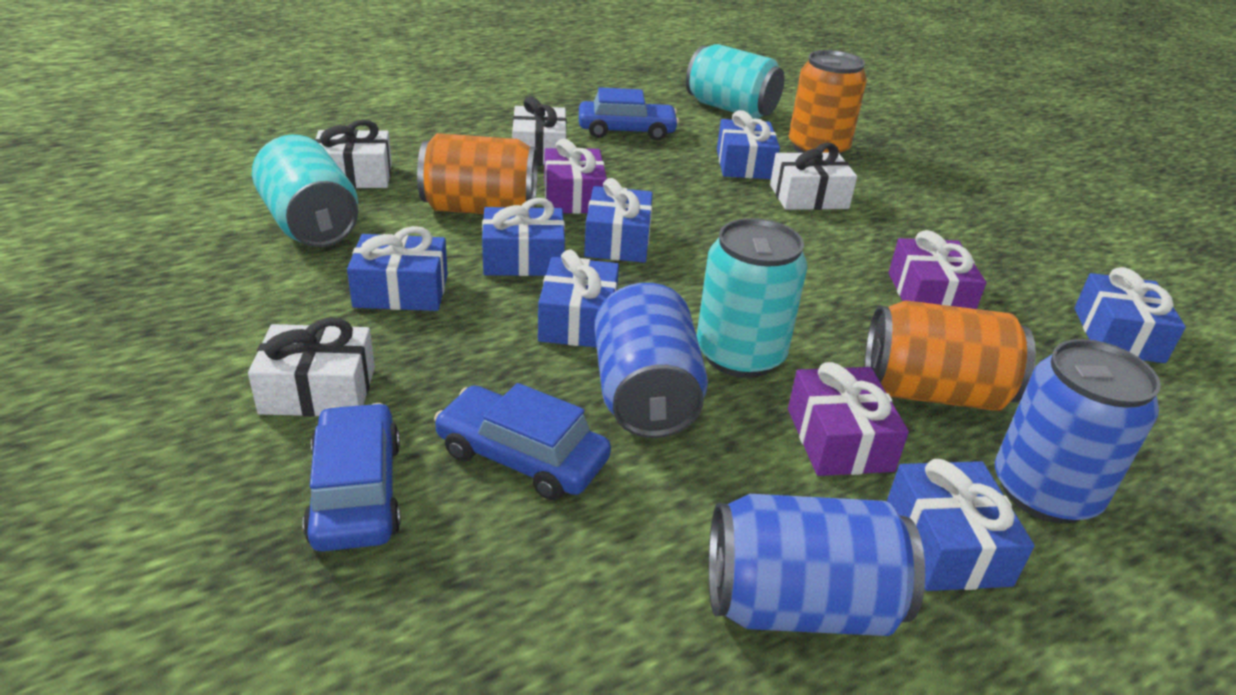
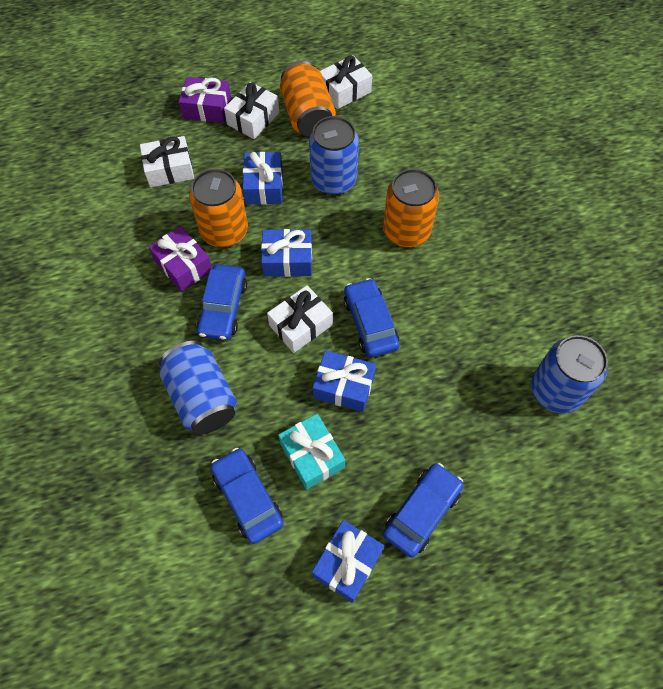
blue car: 3 -> 4
blue gift: 7 -> 4
purple gift: 3 -> 2
turquoise can: 3 -> 0
turquoise gift: 0 -> 1

